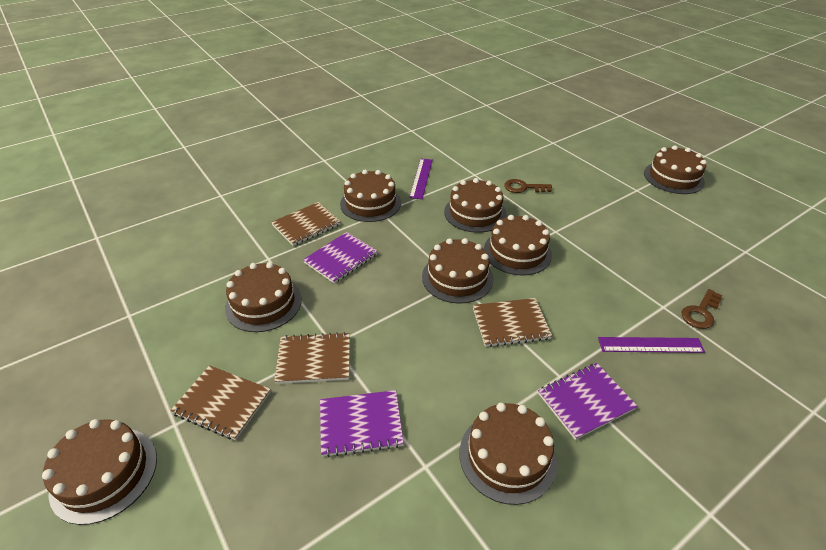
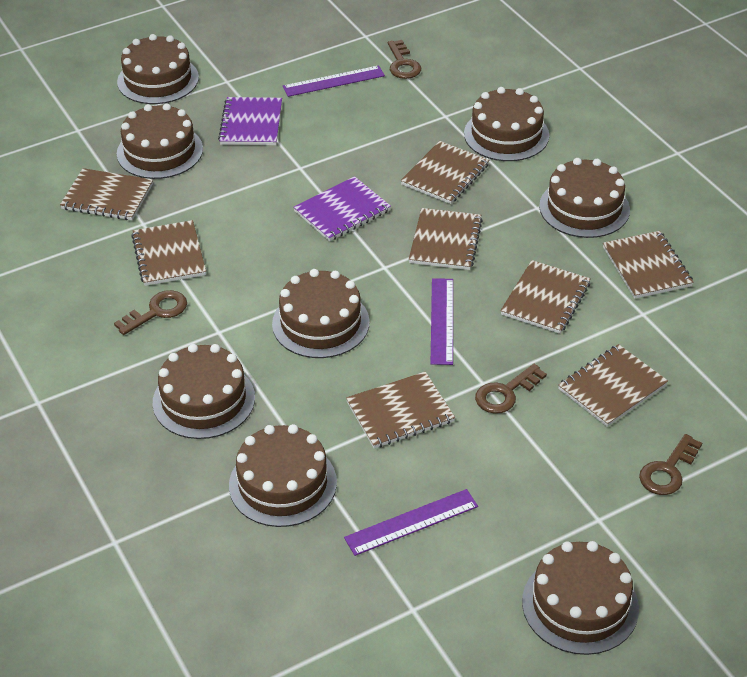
brown key: 2 -> 4
brown notebook: 4 -> 8
purple notebook: 3 -> 2
purple ruler: 2 -> 3

